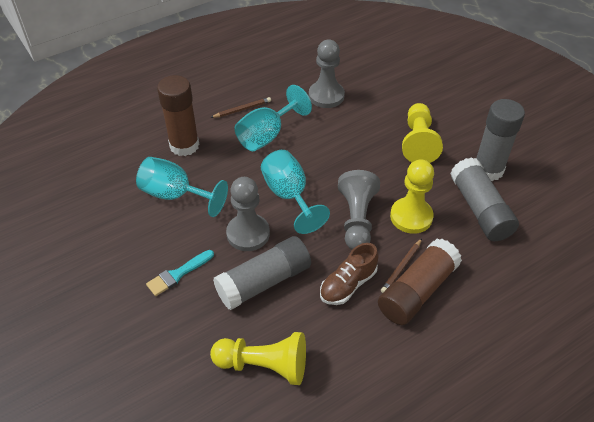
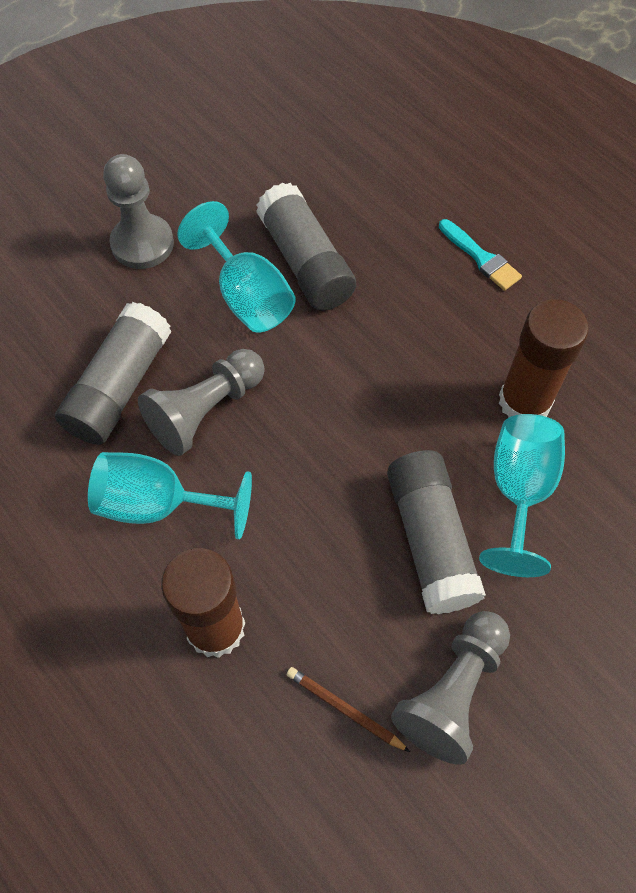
brown pencil: 2 -> 1
brown shoe: 1 -> 0
yellow pawn: 3 -> 0

